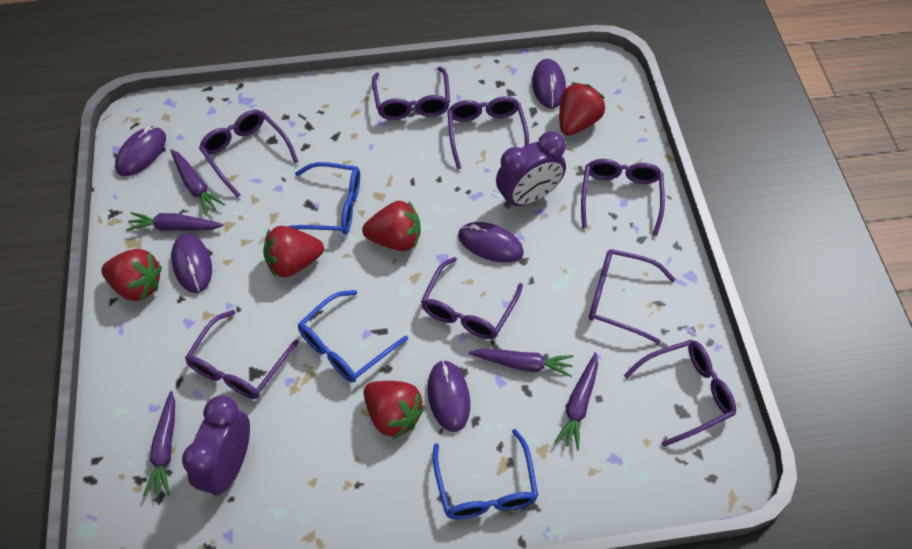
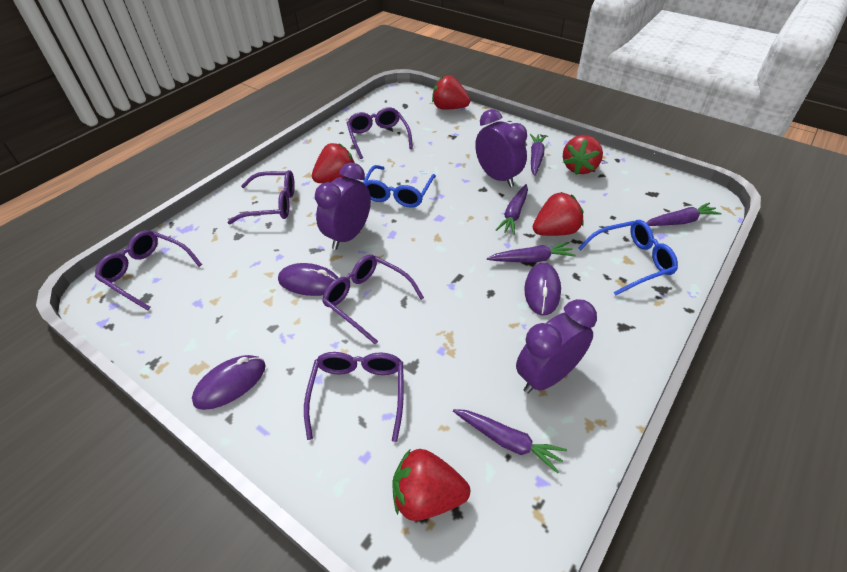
blue glasses: 3 -> 2
purple clock: 2 -> 3
purple glasses: 8 -> 5
purple mouse: 5 -> 3

